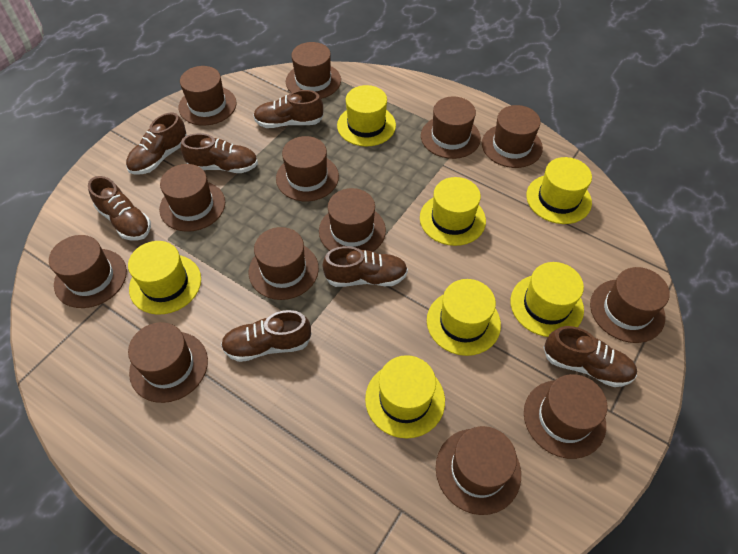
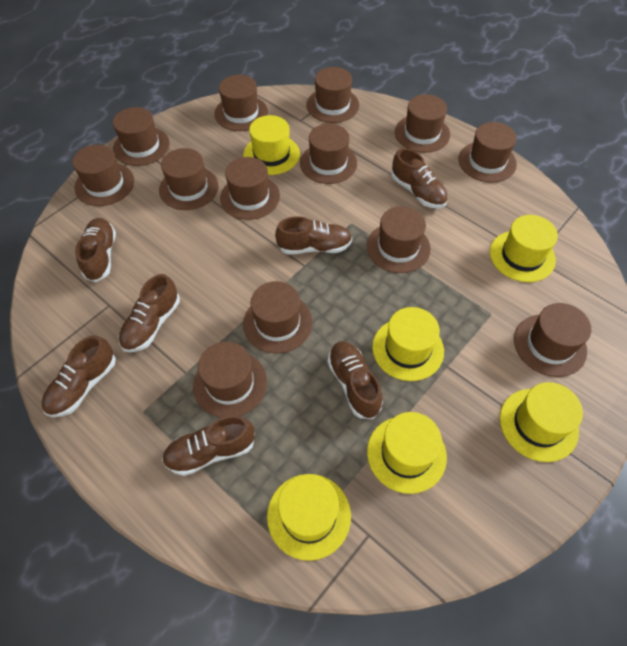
yellow hat: 7 -> 6

